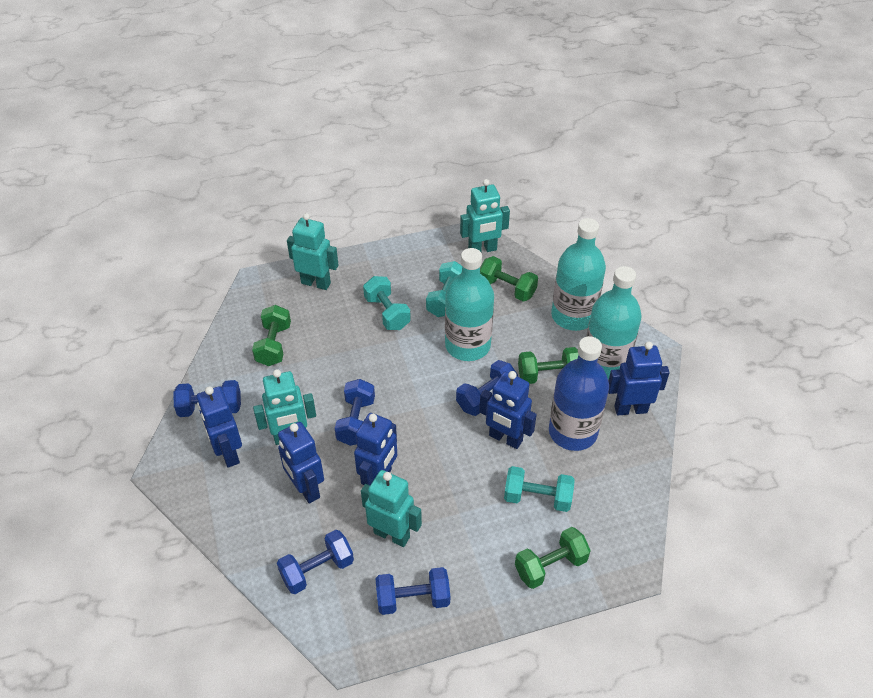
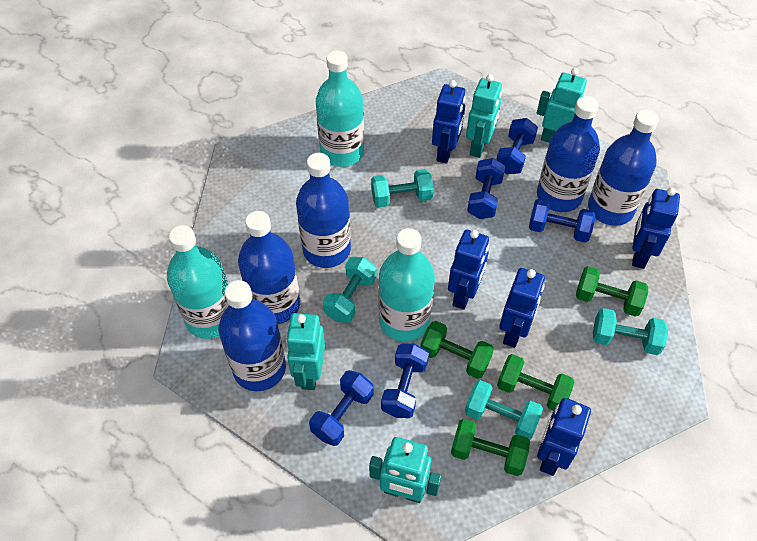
blue bottle: 1 -> 5
turquoise dumbbell: 3 -> 4

